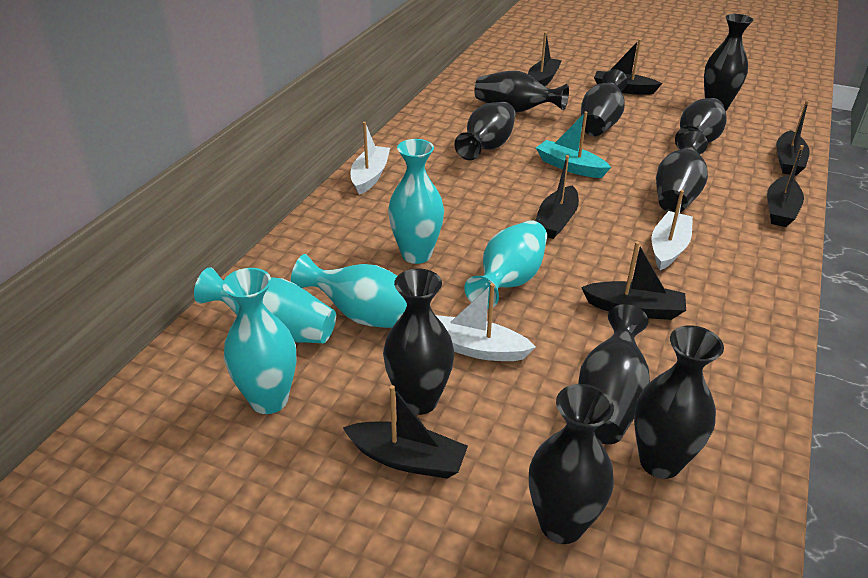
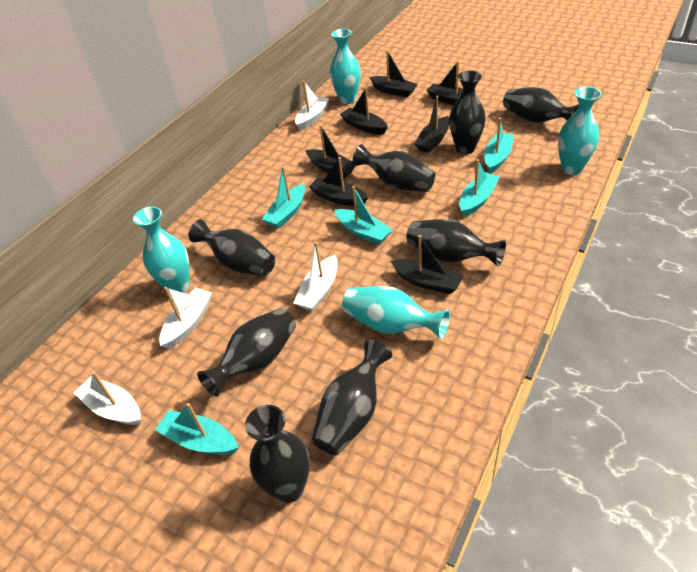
black vase: 10 -> 8
turquoise boat: 1 -> 5
turquoise vase: 5 -> 4
white boat: 3 -> 4

